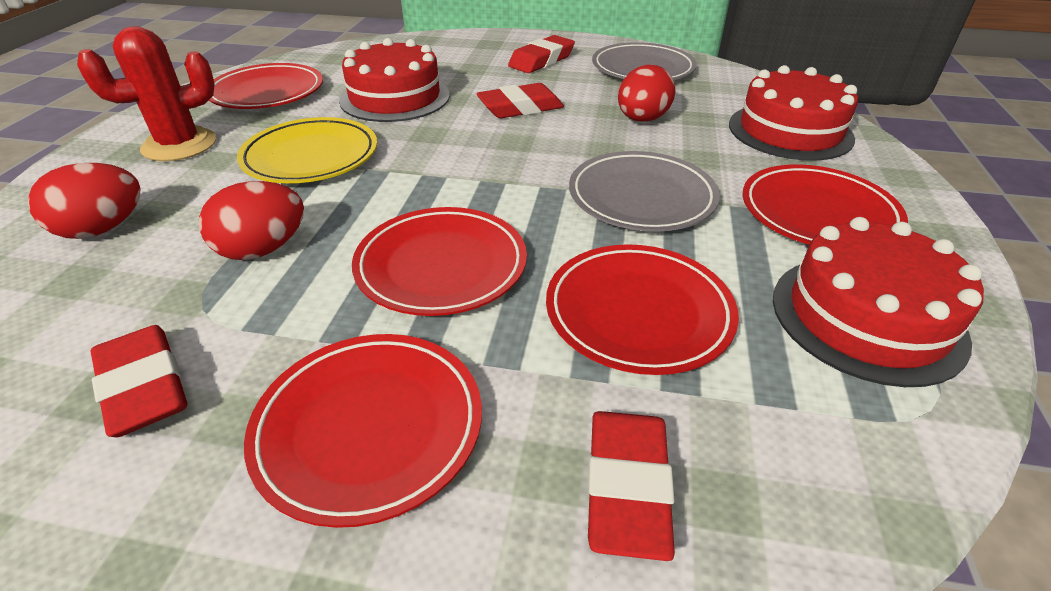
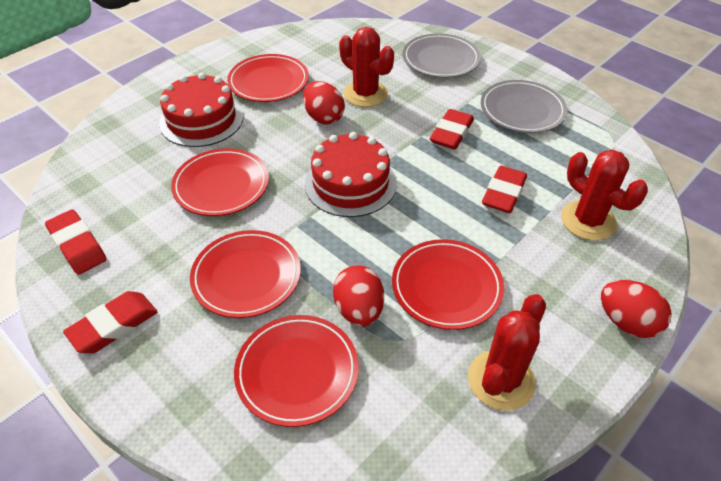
red cactus: 1 -> 3
red cake: 3 -> 2
yellow plate: 1 -> 0

